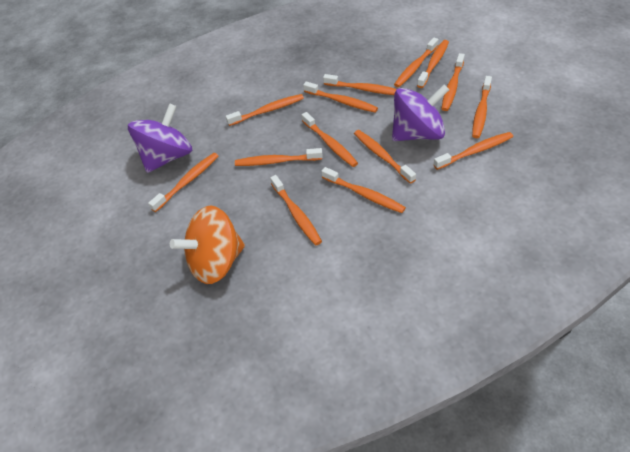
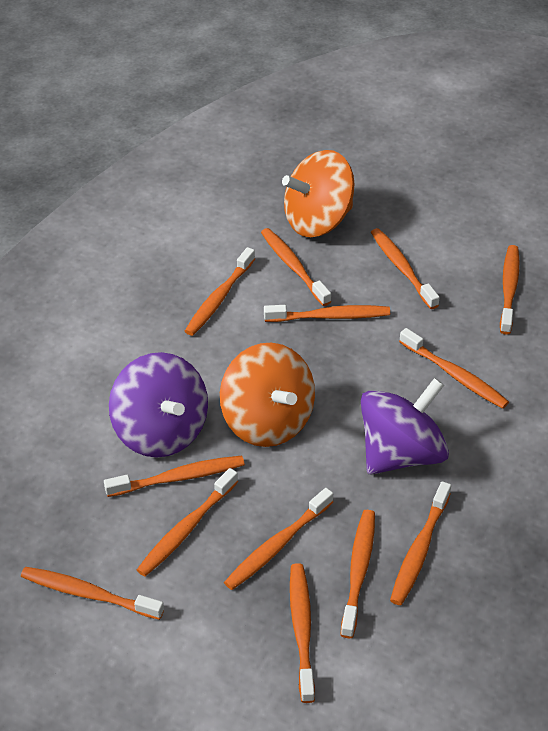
orange spinning top: 1 -> 2
orange toothbrush: 14 -> 13

